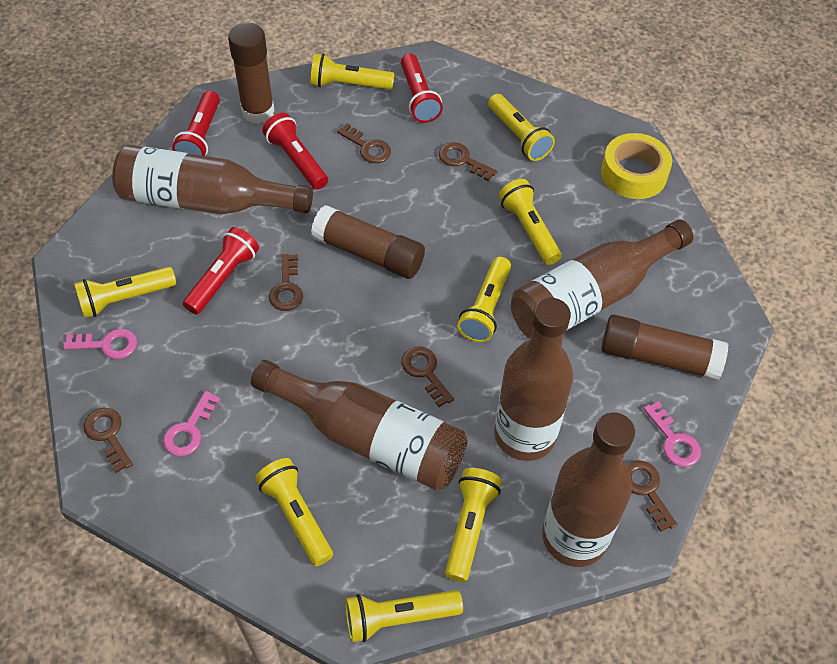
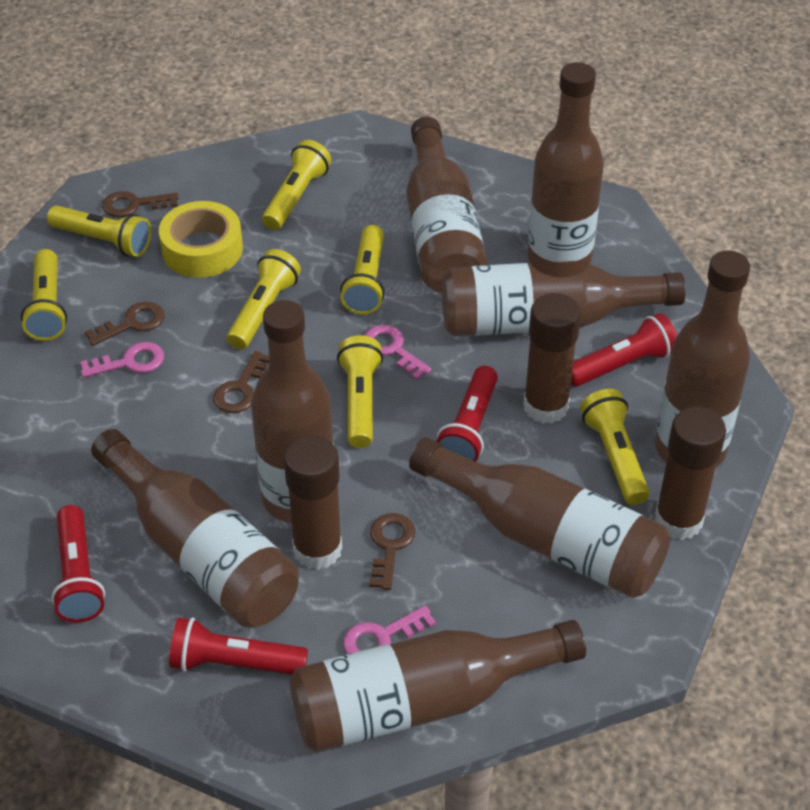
brown bottle: 5 -> 8
brown key: 6 -> 4
yellow flashlight: 8 -> 7

